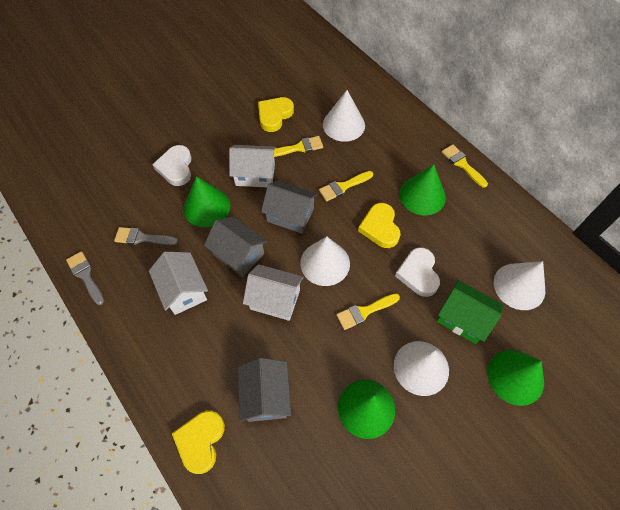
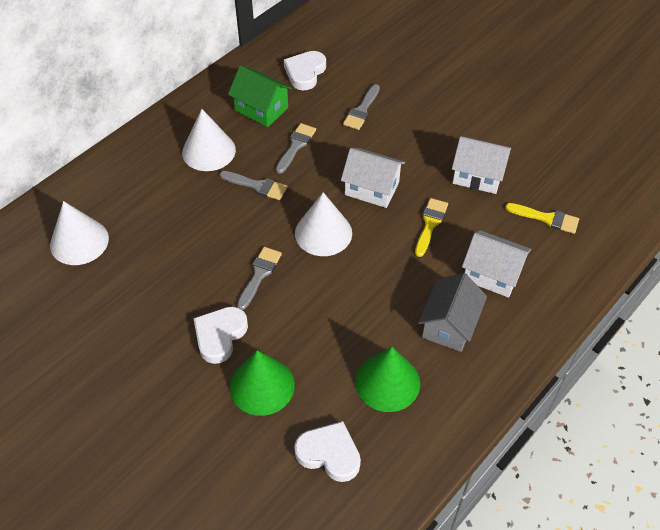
green cone: 4 -> 2
grey brush: 2 -> 4
grey house: 3 -> 1
white cone: 4 -> 3
white heart: 2 -> 3
yellow brush: 4 -> 2
yellow heart: 3 -> 0

